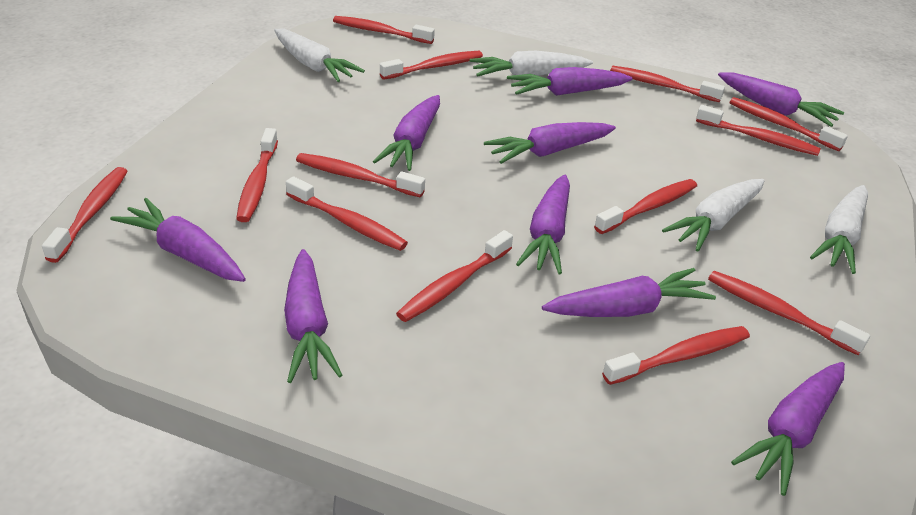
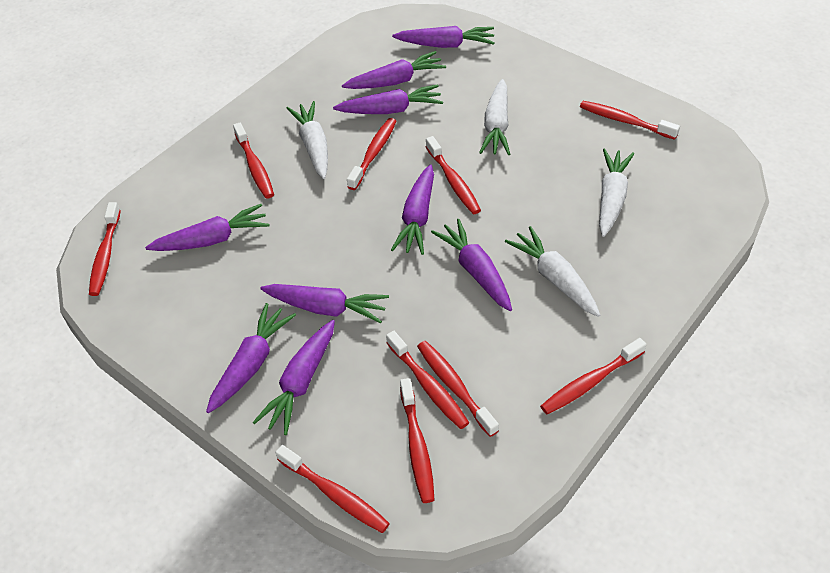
red toothbrush: 13 -> 10

